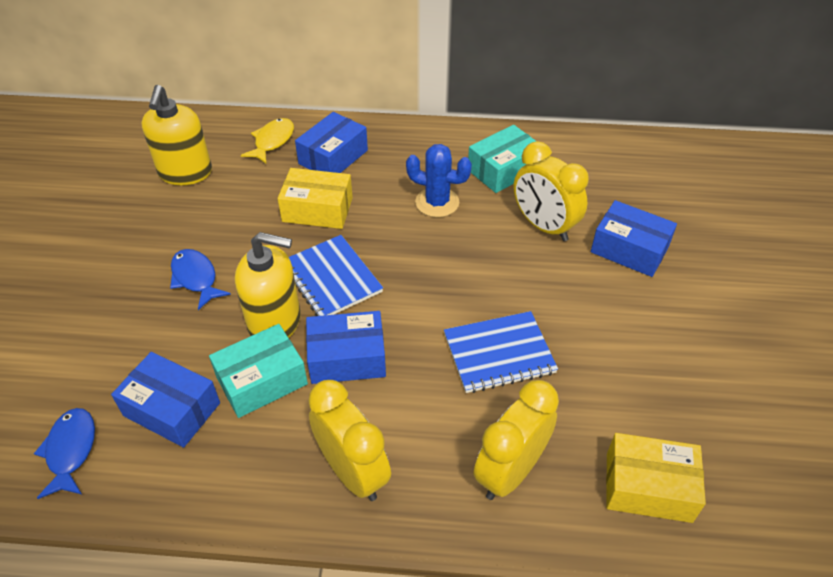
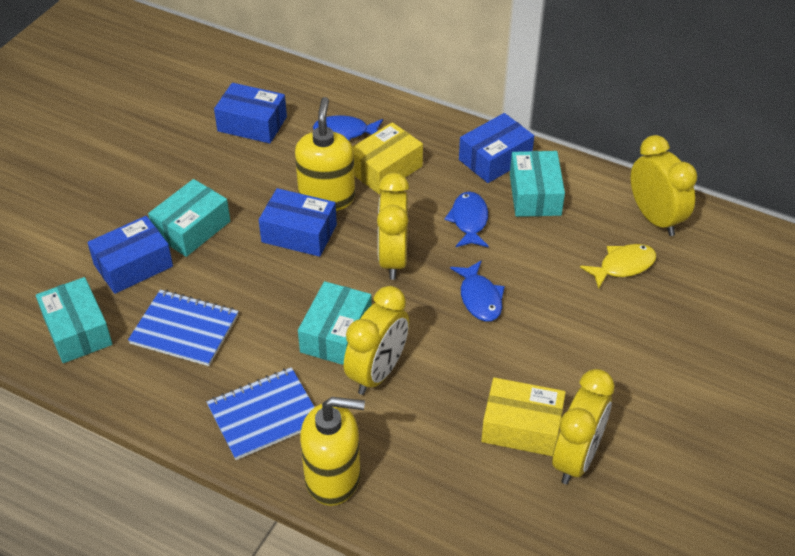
blue cactus: 1 -> 0
blue fish: 2 -> 3
turquoise box: 2 -> 4
yellow clock: 3 -> 4

